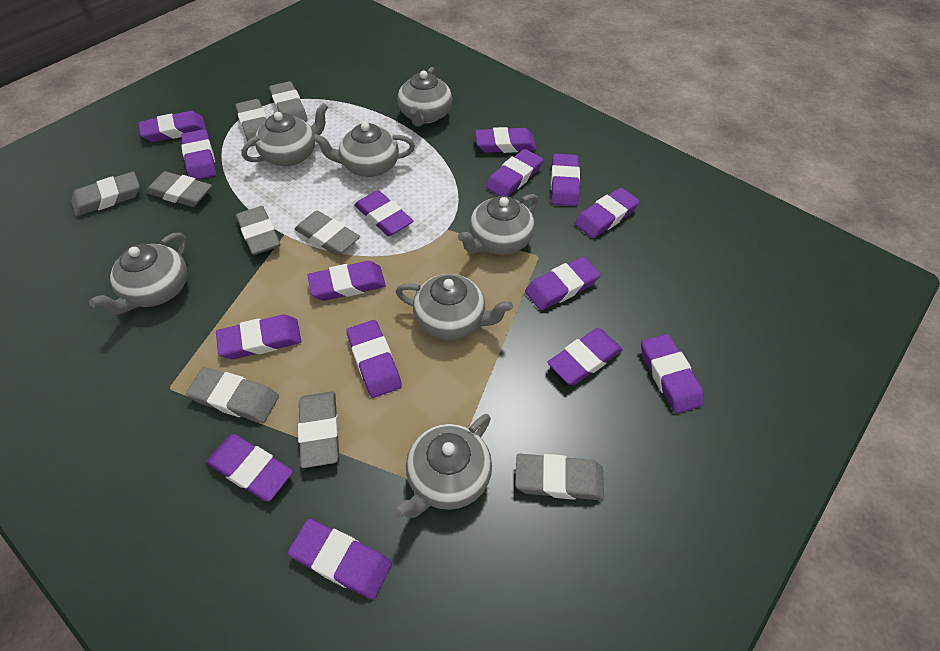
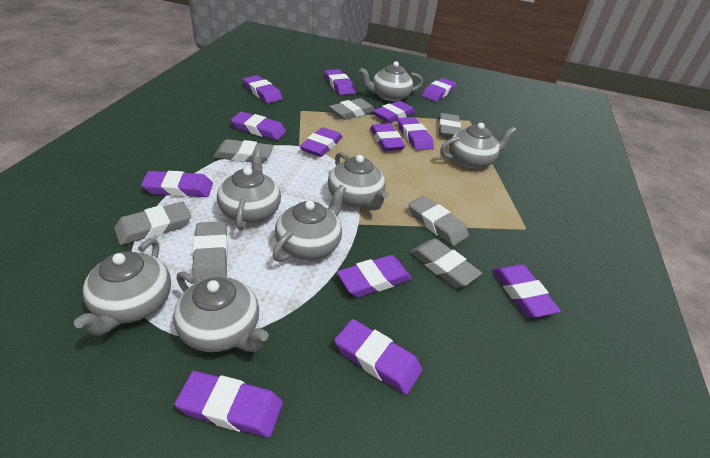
grey eraser: 9 -> 7
purple eraser: 15 -> 13

